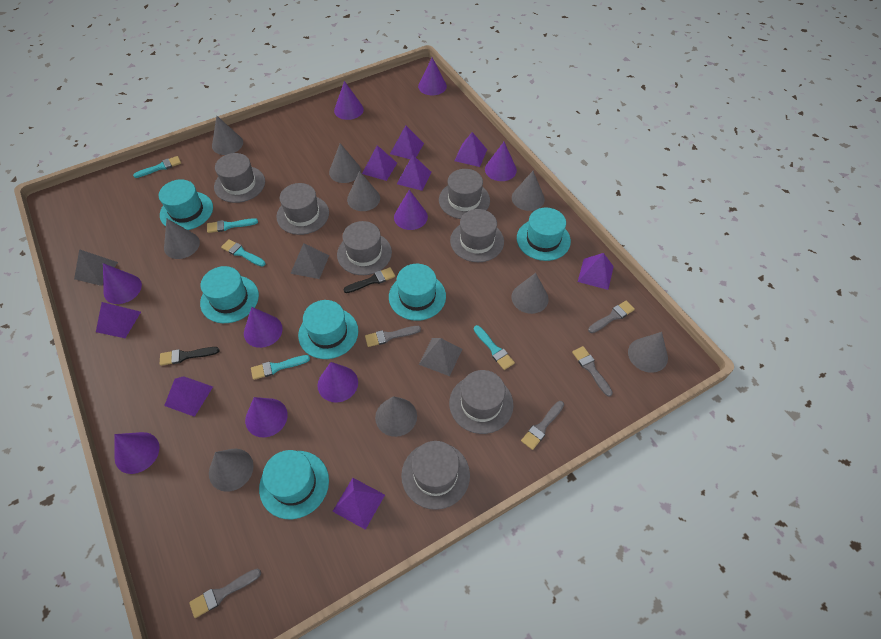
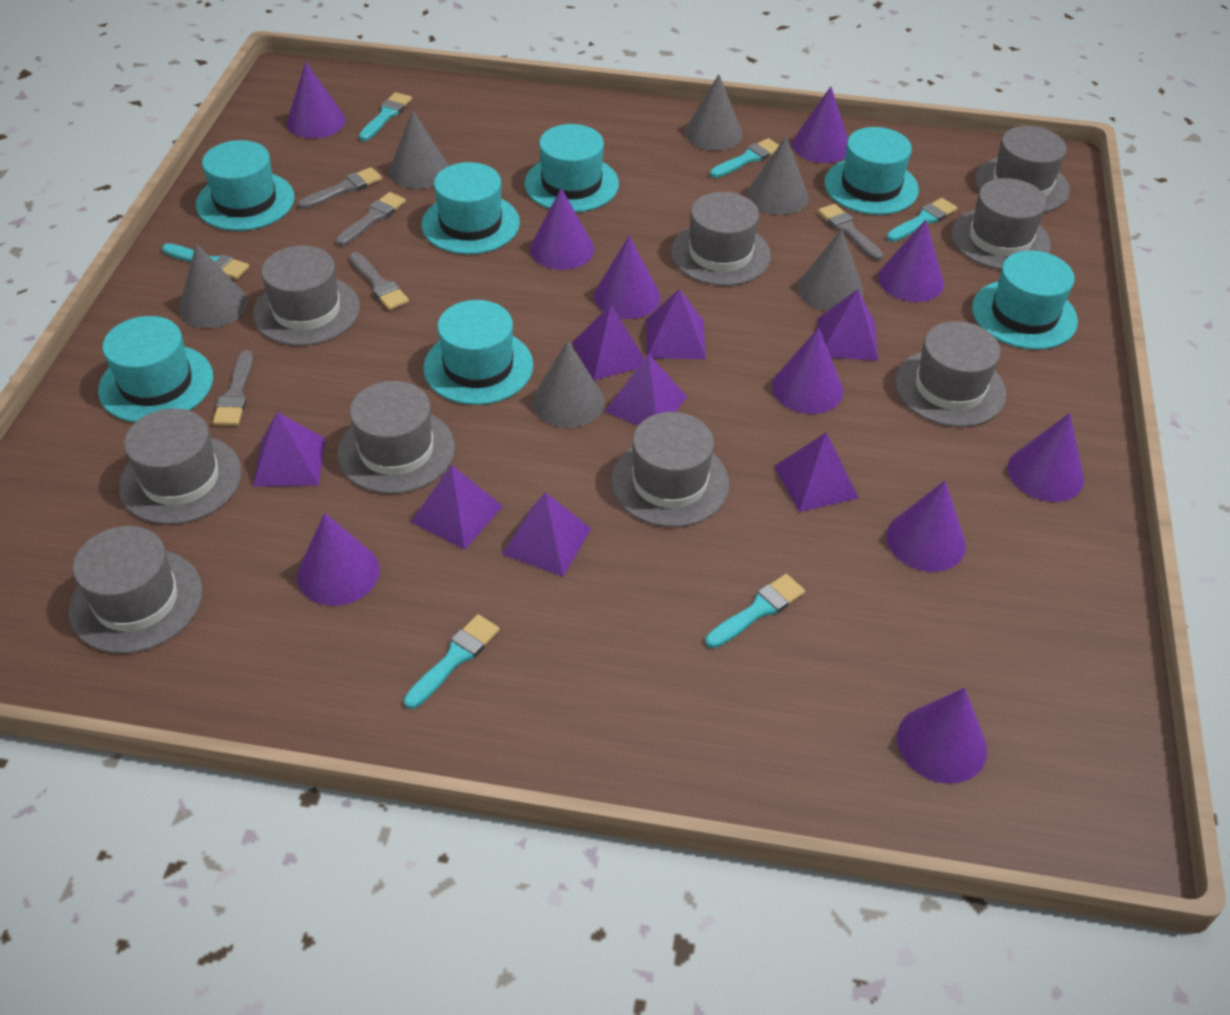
black brush: 2 -> 0
grey cone: 9 -> 6
grey hat: 7 -> 9
grey pyramid: 3 -> 0
purple cone: 9 -> 10
turquoise brush: 5 -> 6
turquoise hat: 6 -> 7

